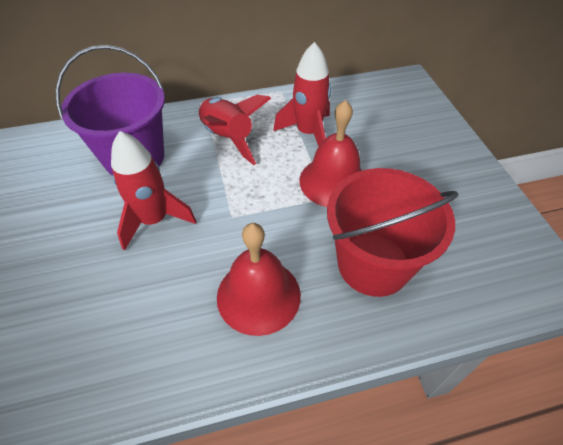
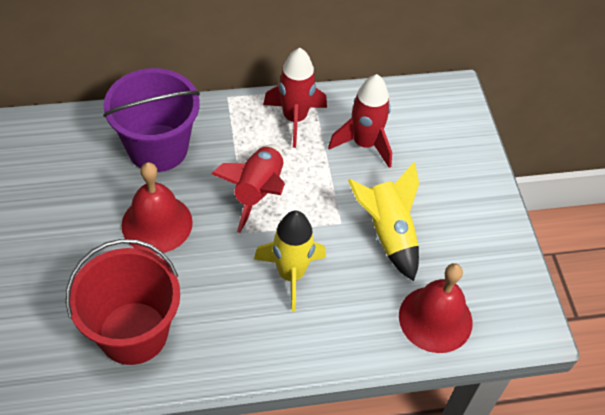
yellow rocket: 0 -> 2

